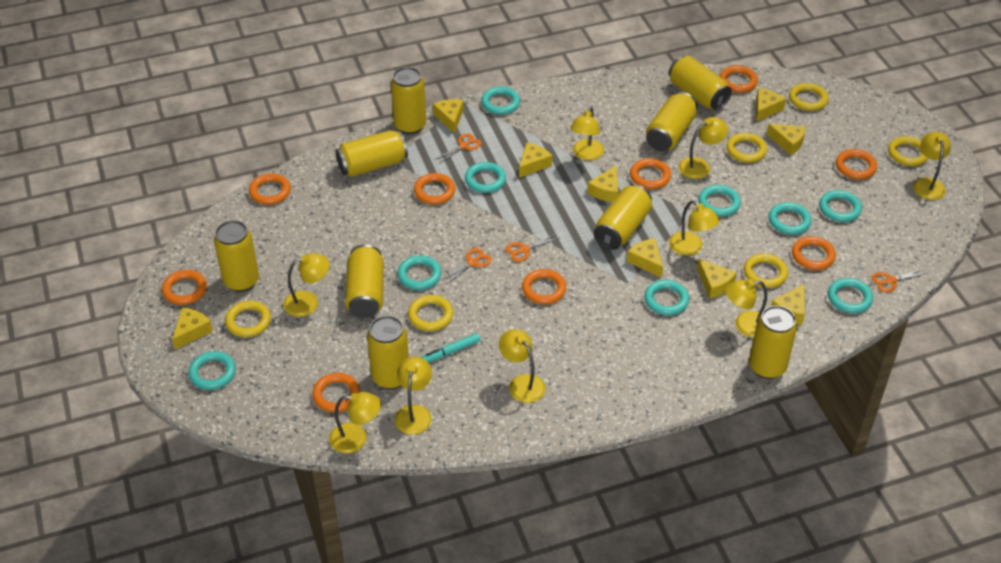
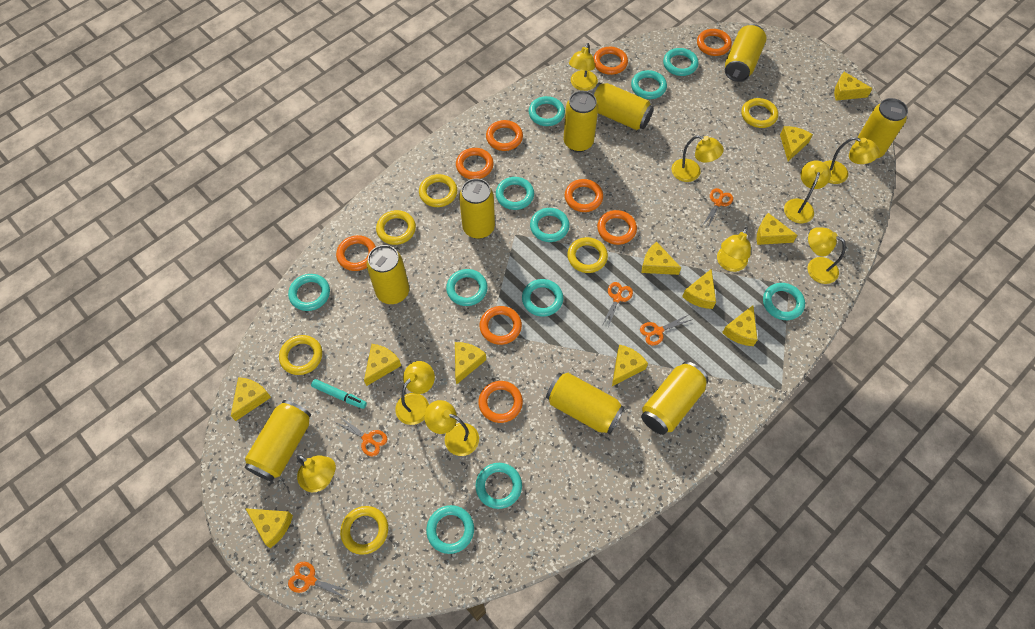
orange scissors: 4 -> 5
turquoise ring: 9 -> 11
yellow cheese: 9 -> 11

